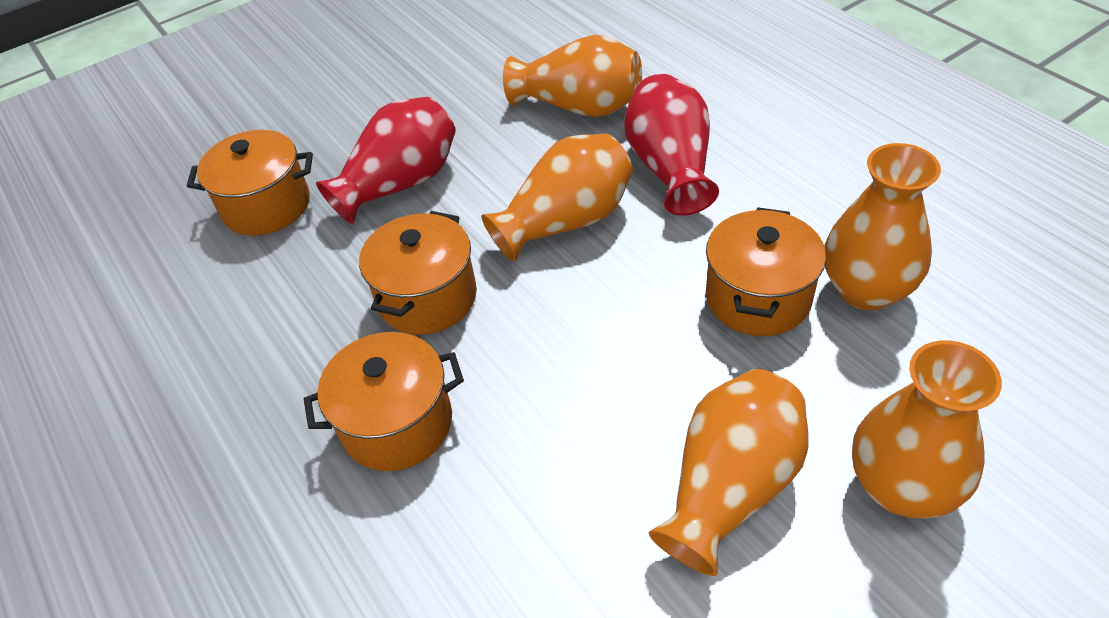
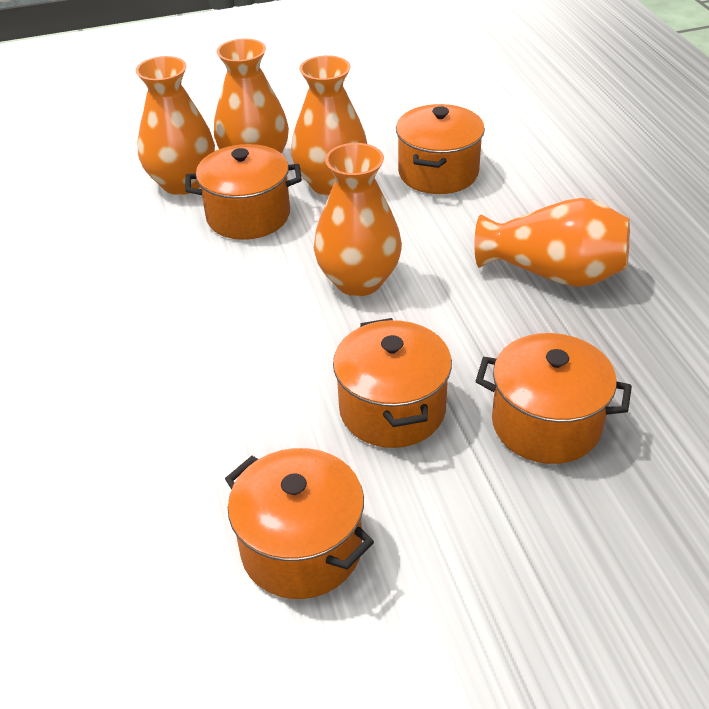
orange pot: 4 -> 5
red vase: 2 -> 0

